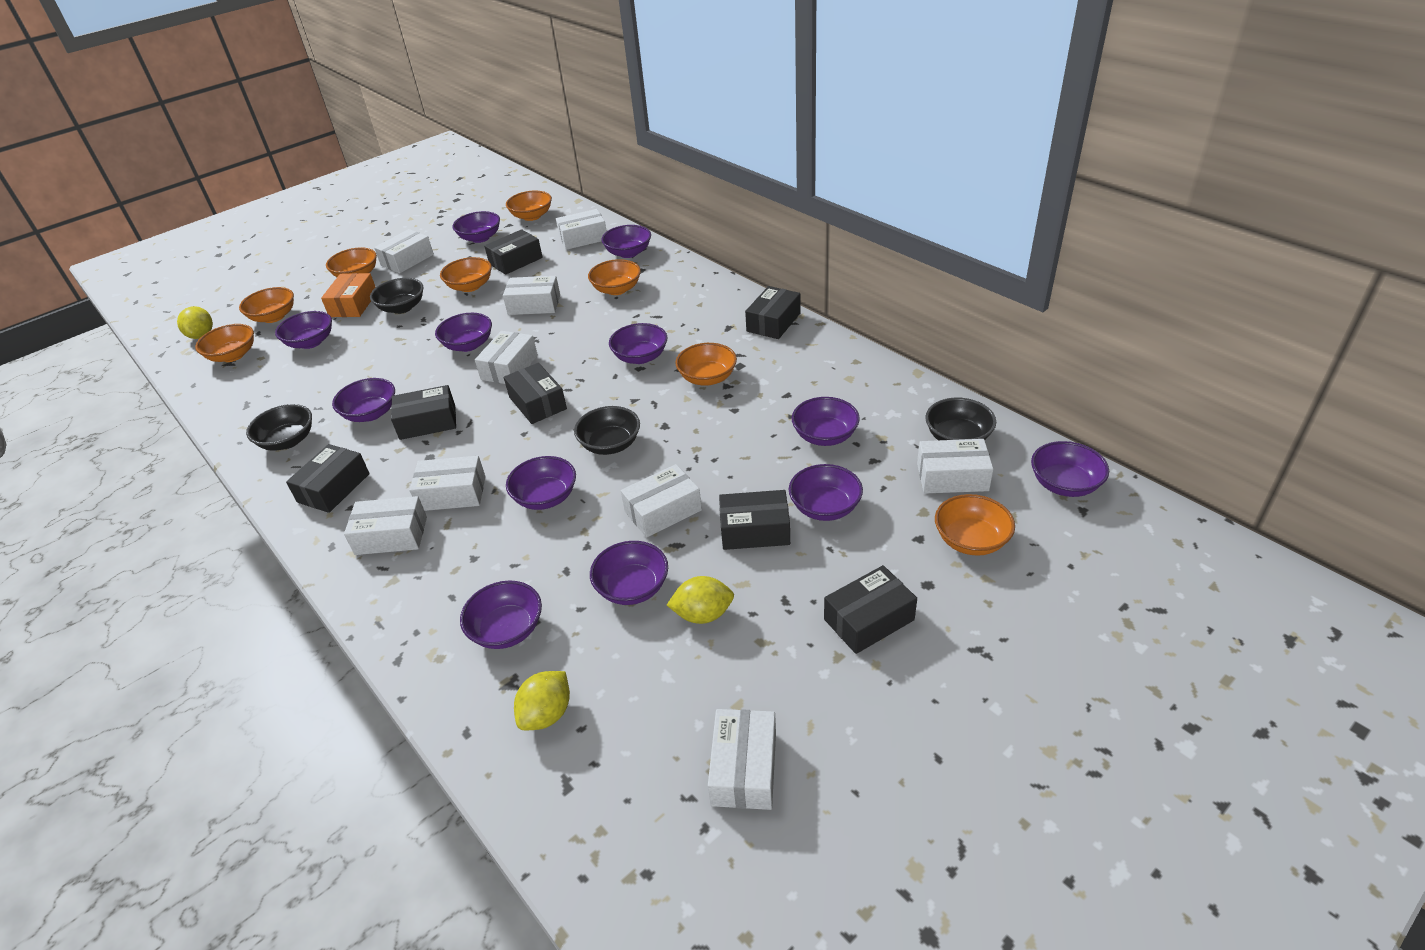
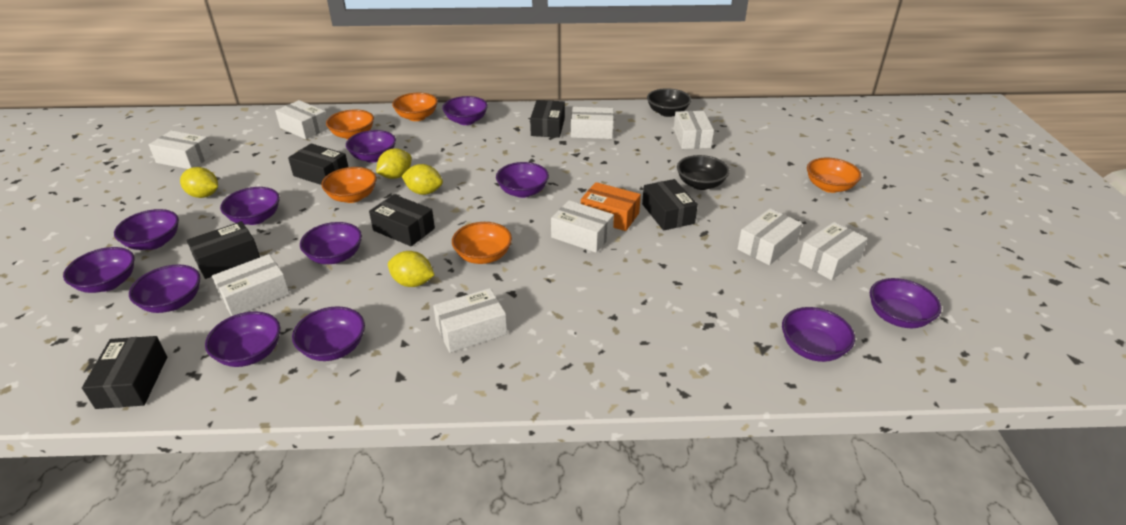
black bowl: 4 -> 2
black box: 7 -> 6
orange bowl: 8 -> 5
yellow lemon: 3 -> 4

